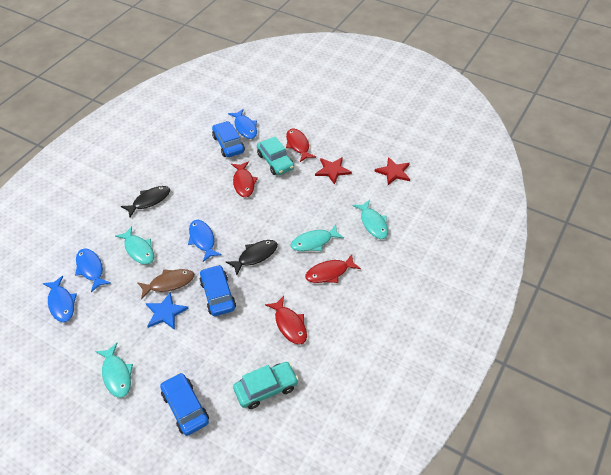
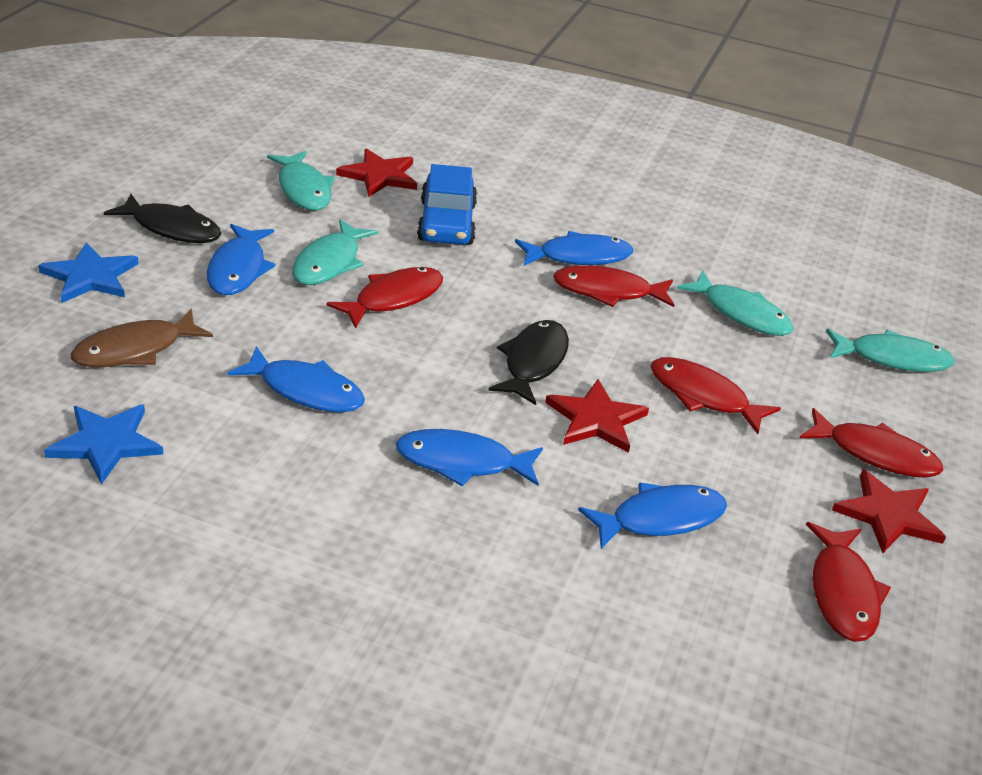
blue car: 3 -> 1
blue fish: 4 -> 5
blue star: 1 -> 2
red fish: 4 -> 5
red star: 2 -> 3
turquoise car: 2 -> 0

